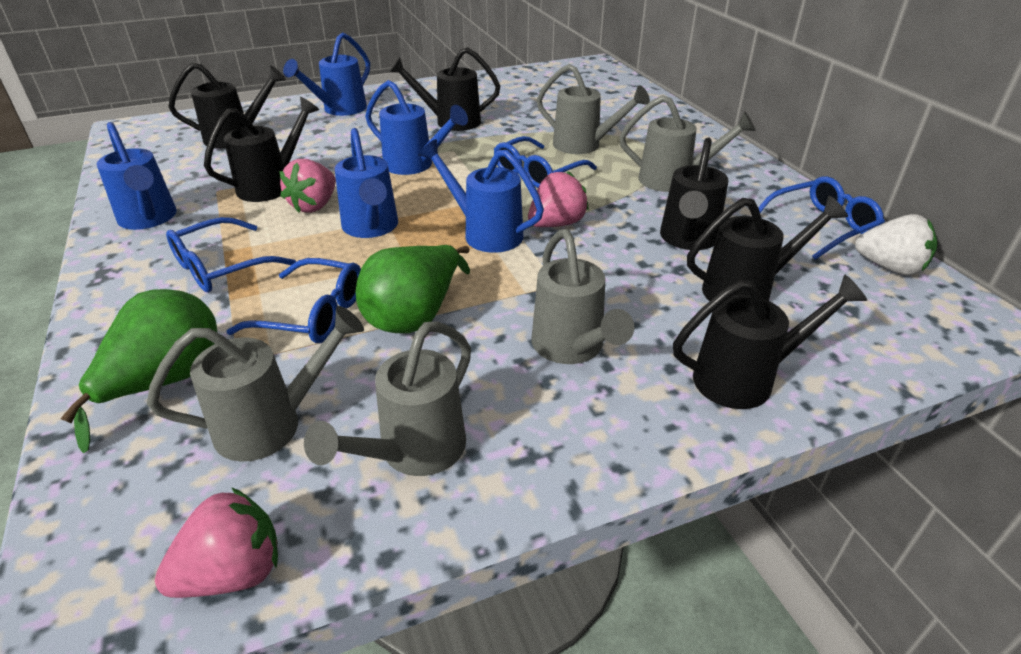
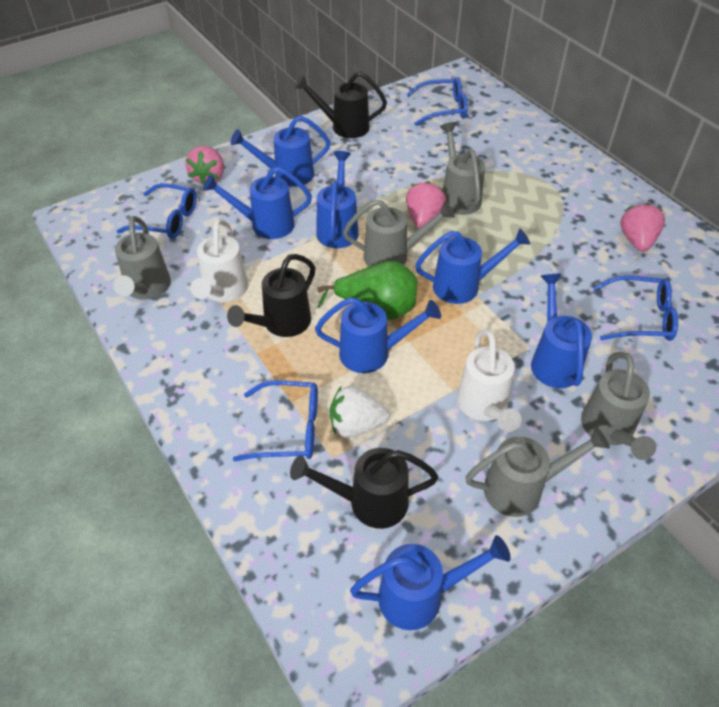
black watering can: 6 -> 3
blue watering can: 5 -> 7
green pear: 2 -> 1
white watering can: 0 -> 2

